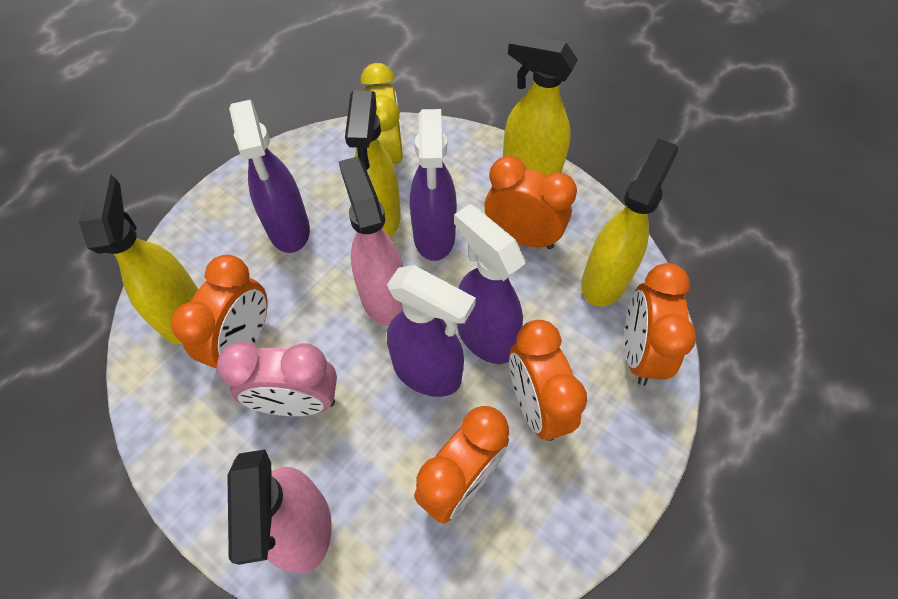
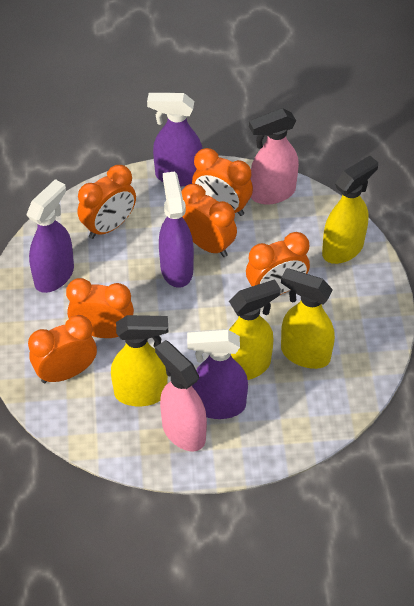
orange clock: 5 -> 6
pink clock: 1 -> 0
yellow clock: 1 -> 0

